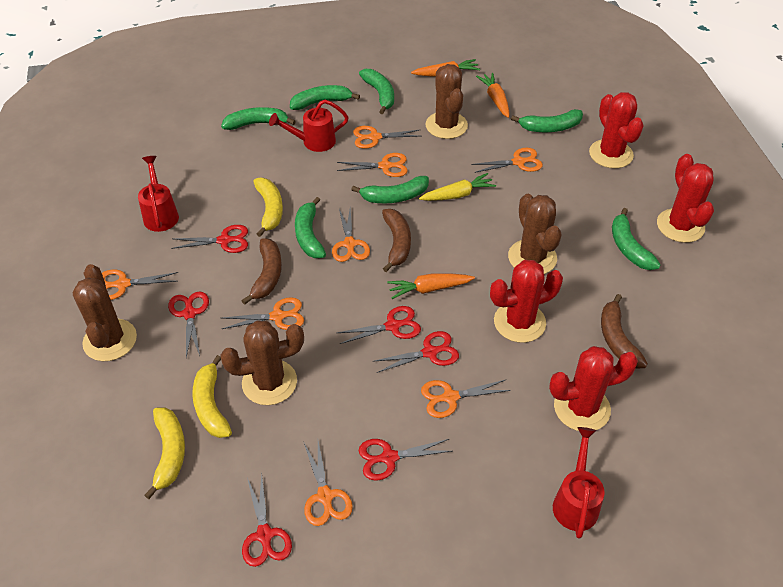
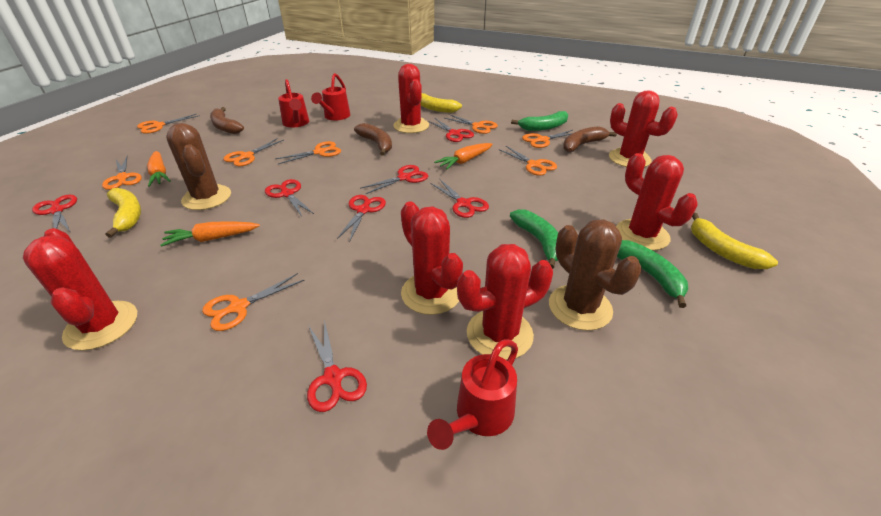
brown cactus: 4 -> 2
green banana: 7 -> 3
red cactus: 4 -> 6
red scissors: 6 -> 7
yellow carrot: 1 -> 0

